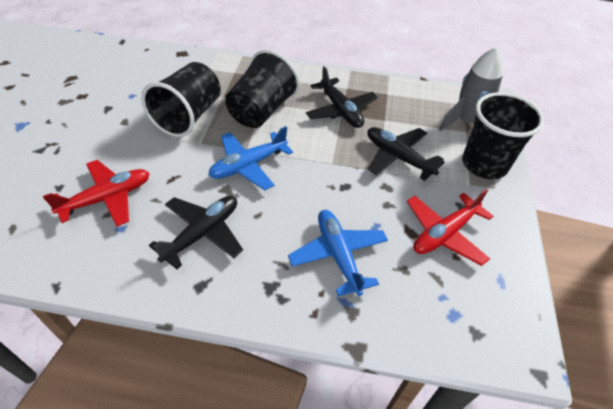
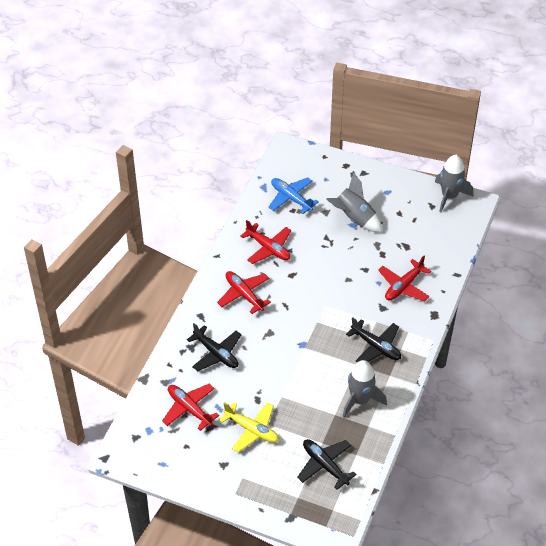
black cup: 3 -> 0
blue plane: 2 -> 1
grey rocket: 1 -> 3
red plane: 2 -> 4
yellow plane: 0 -> 1

